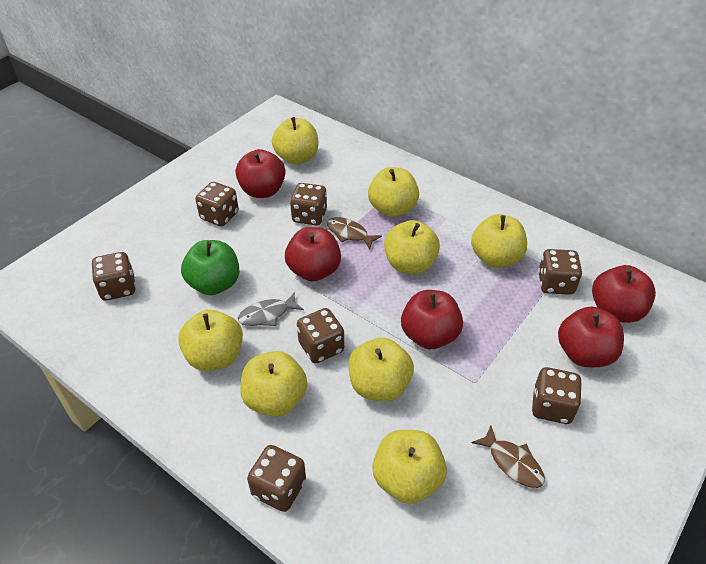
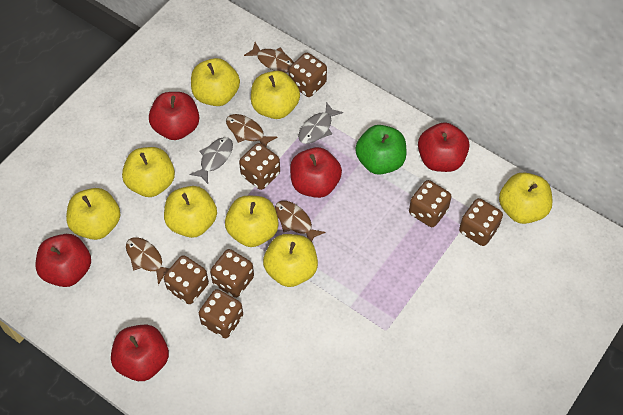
brown fish: 2 -> 4
grey fish: 1 -> 2

